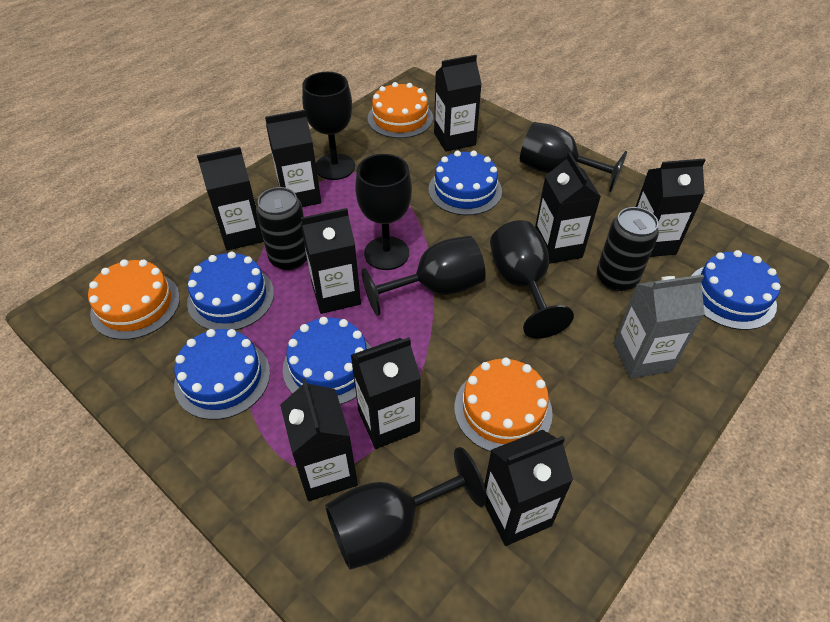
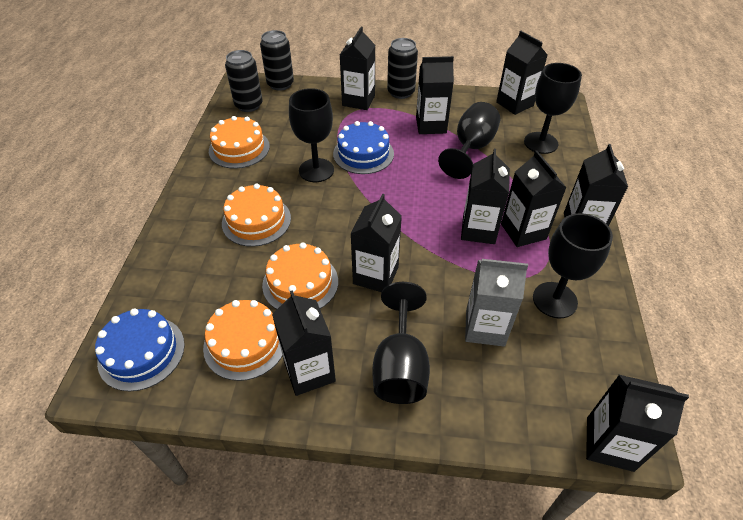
black can: 2 -> 3
black goblet: 6 -> 5
blue cake: 5 -> 2
orange cake: 3 -> 4

